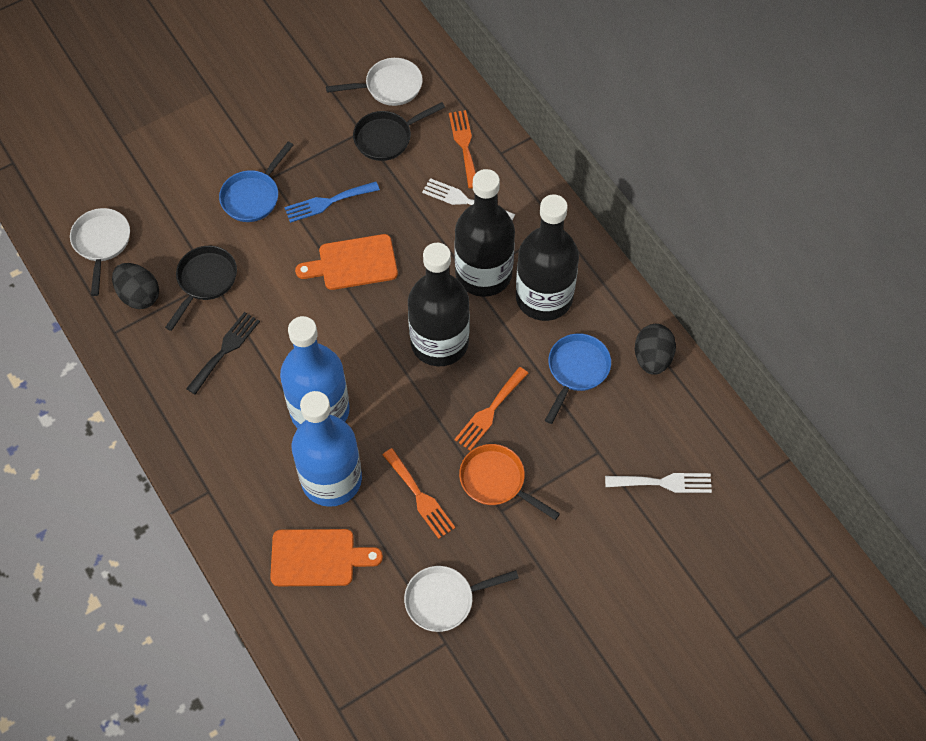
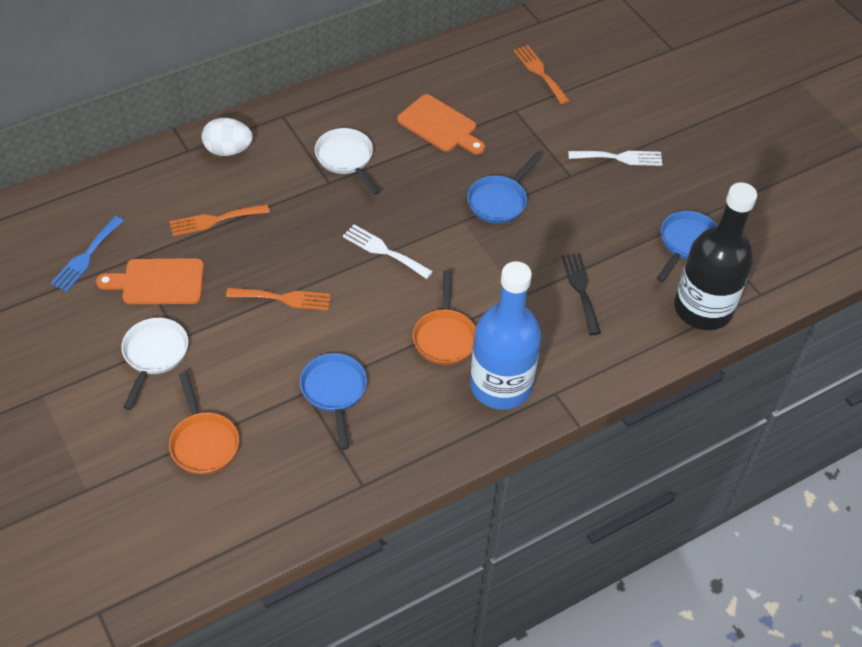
black bottle: 3 -> 1
black egg: 2 -> 0
black pan: 2 -> 0
blue bottle: 2 -> 1
blue pan: 2 -> 3
orange pan: 1 -> 2
white egg: 0 -> 1
white pan: 3 -> 2

